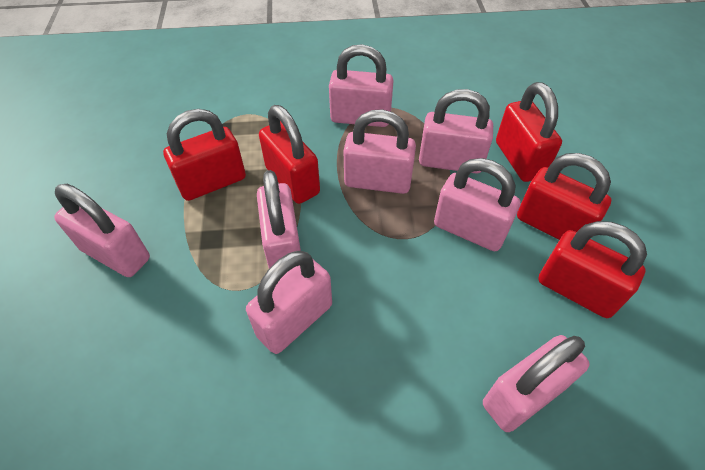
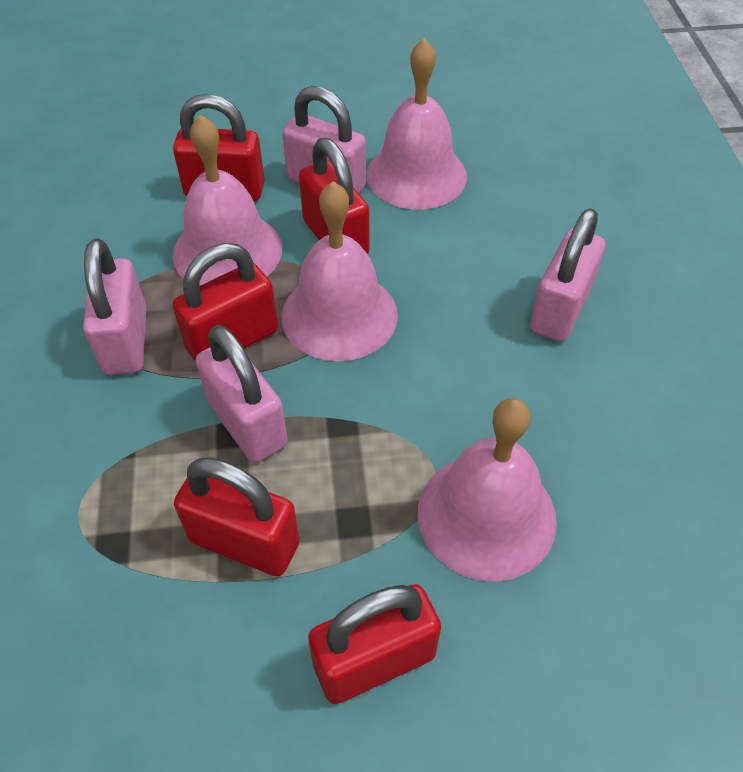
pink bell: 0 -> 4
pink padlock: 8 -> 4

